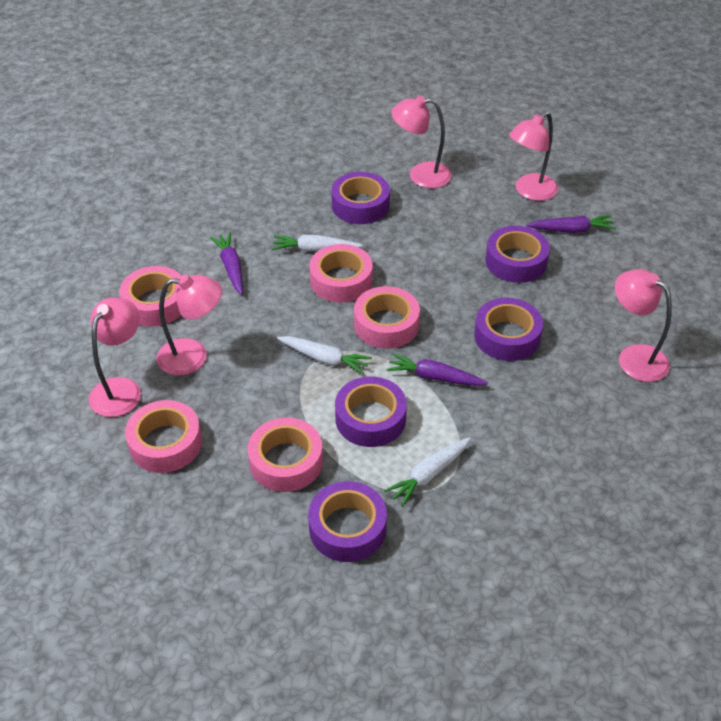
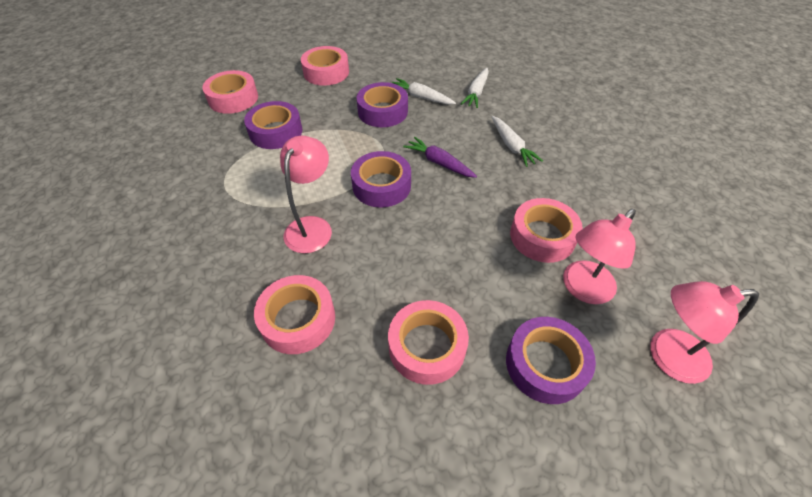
pink lamp: 5 -> 3
purple carrot: 3 -> 1
purple tape: 5 -> 4

